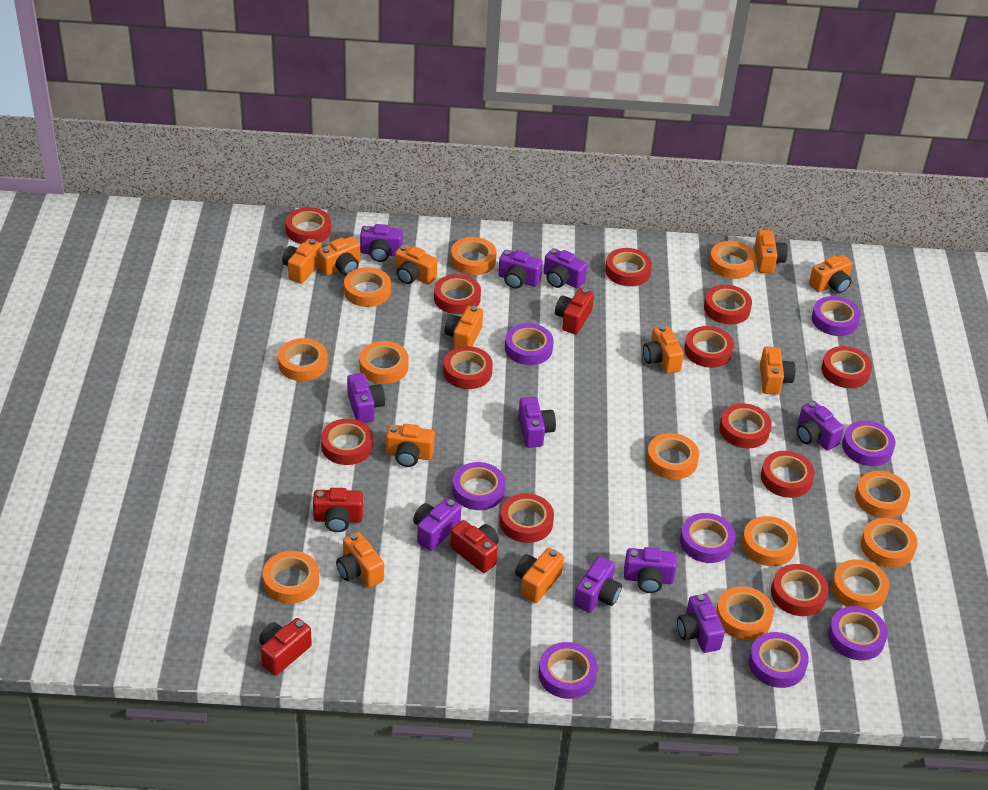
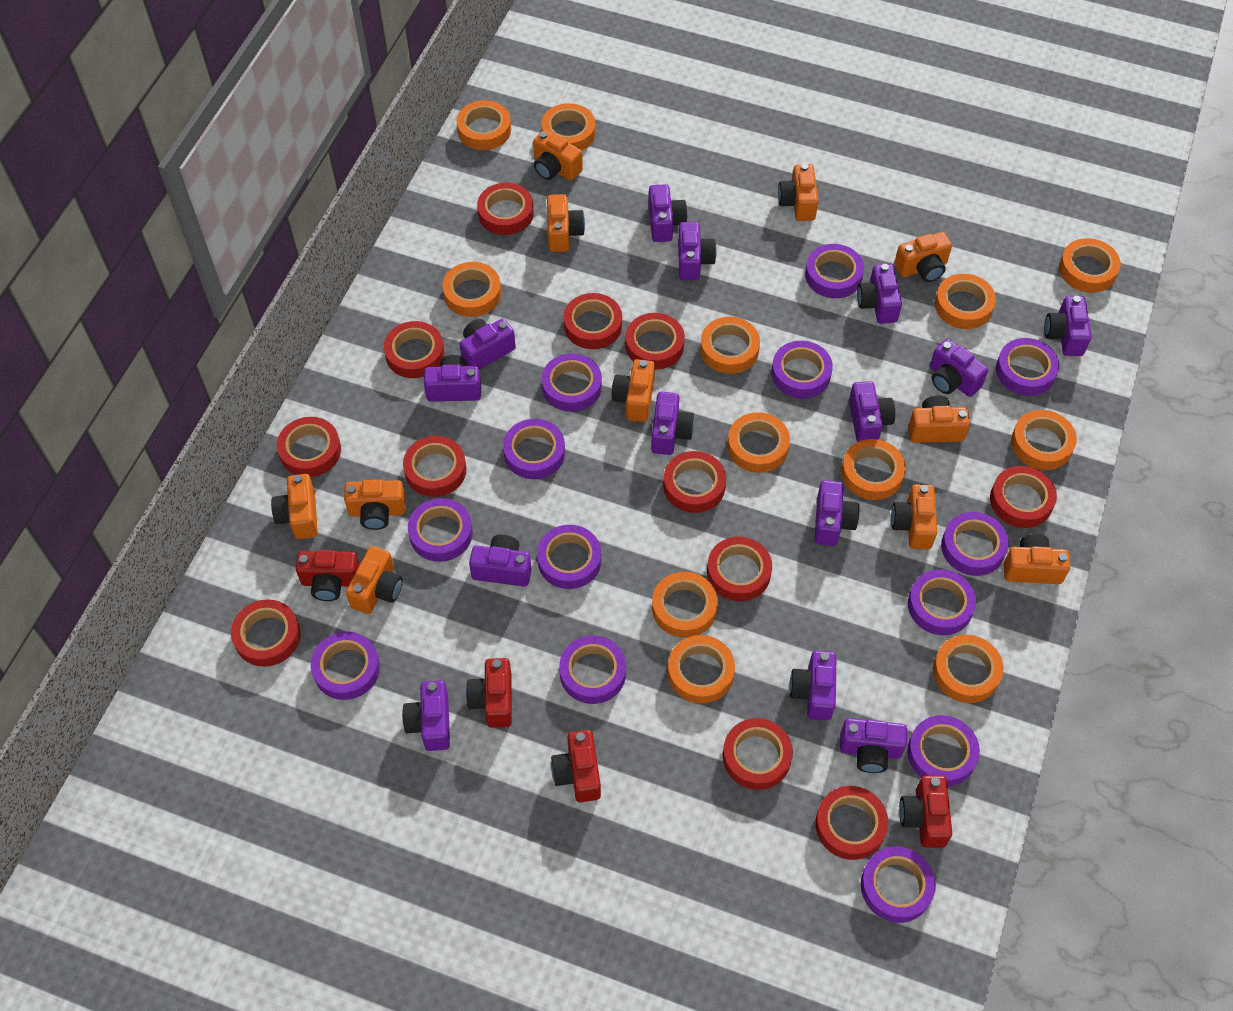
purple camera: 10 -> 14
purple tape: 8 -> 13

